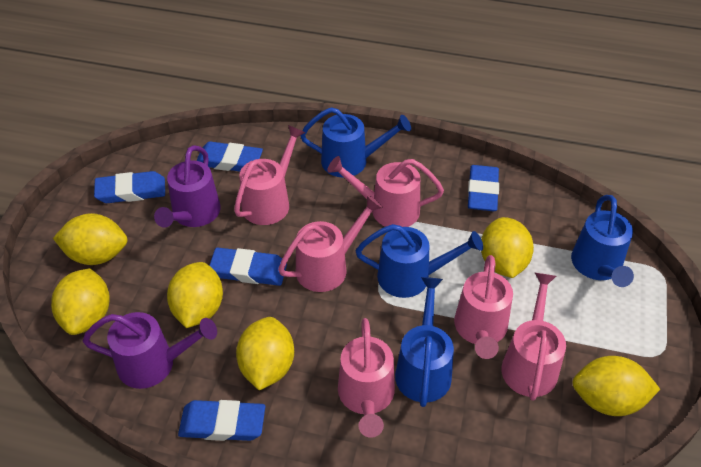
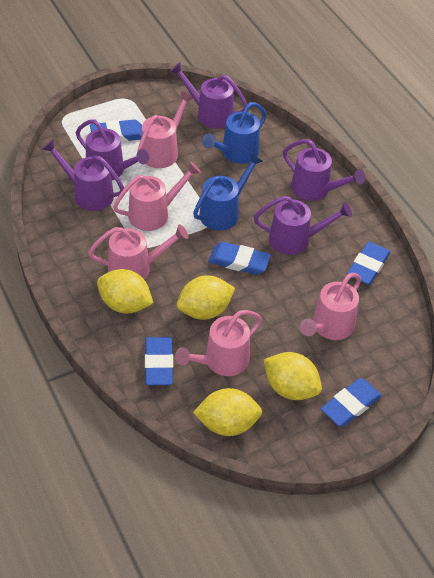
blue watering can: 4 -> 2
pink watering can: 6 -> 5
purple watering can: 2 -> 5
yellow lemon: 6 -> 4

